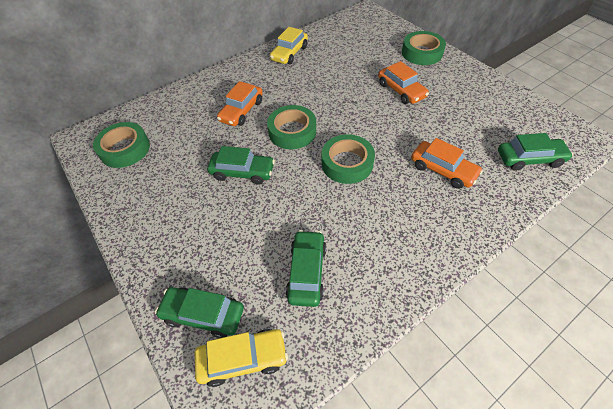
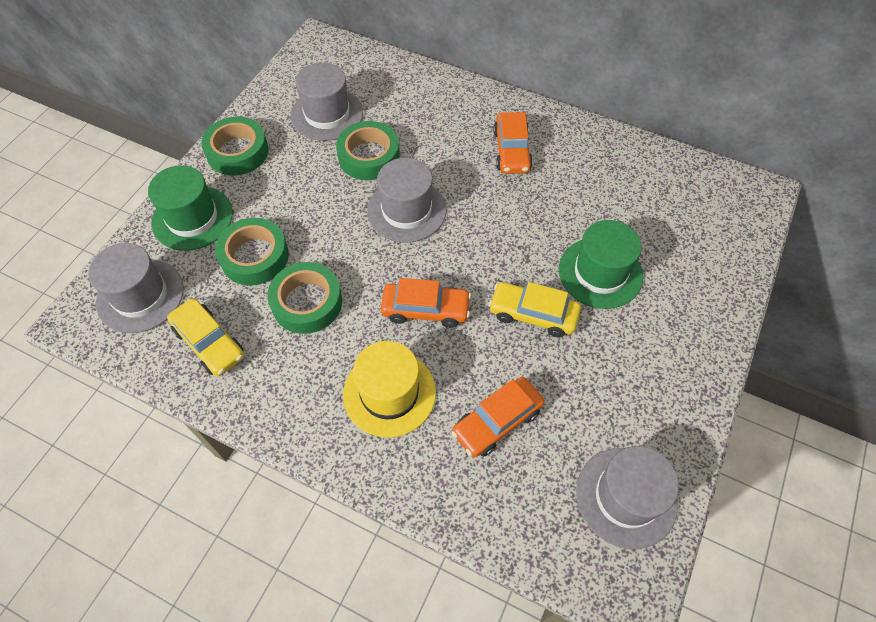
green car: 4 -> 0
green hat: 0 -> 2
grey hat: 0 -> 4
yellow hat: 0 -> 1

